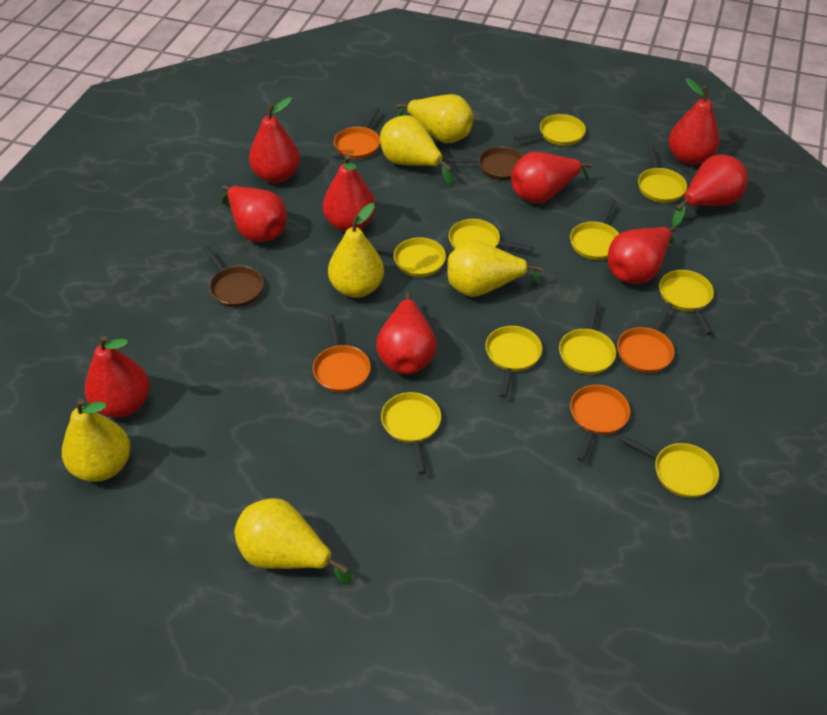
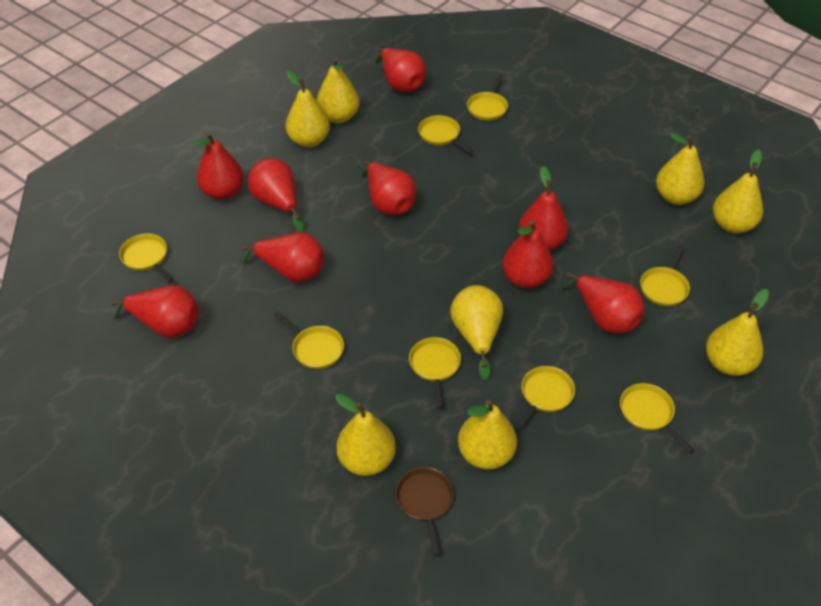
brown pan: 2 -> 1
orange pan: 4 -> 0
yellow pan: 10 -> 8
yellow pear: 6 -> 8

